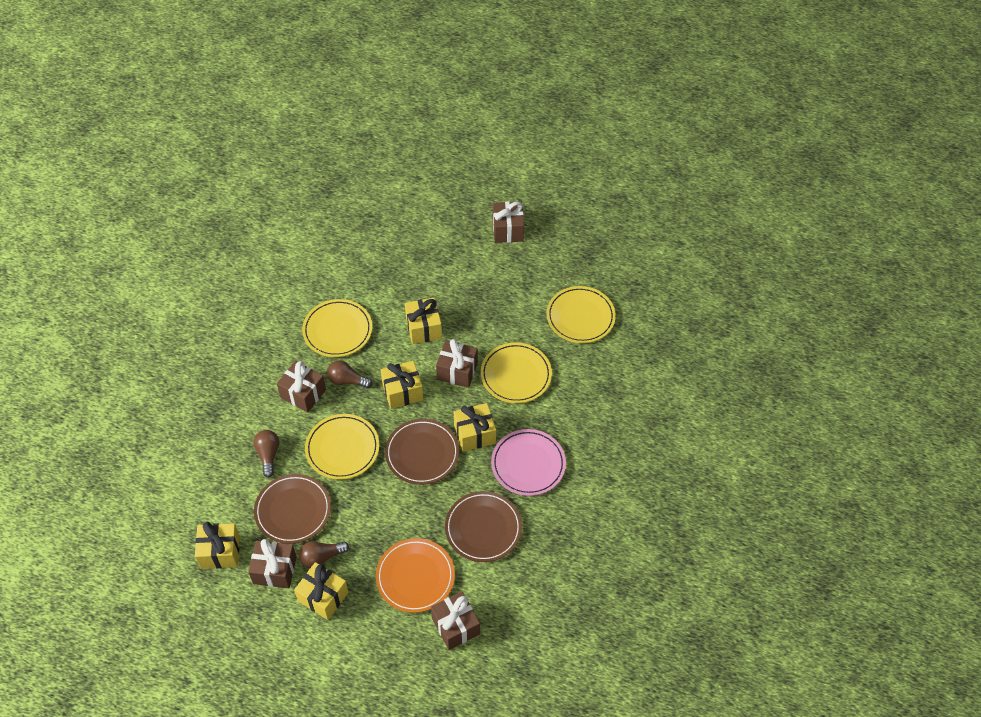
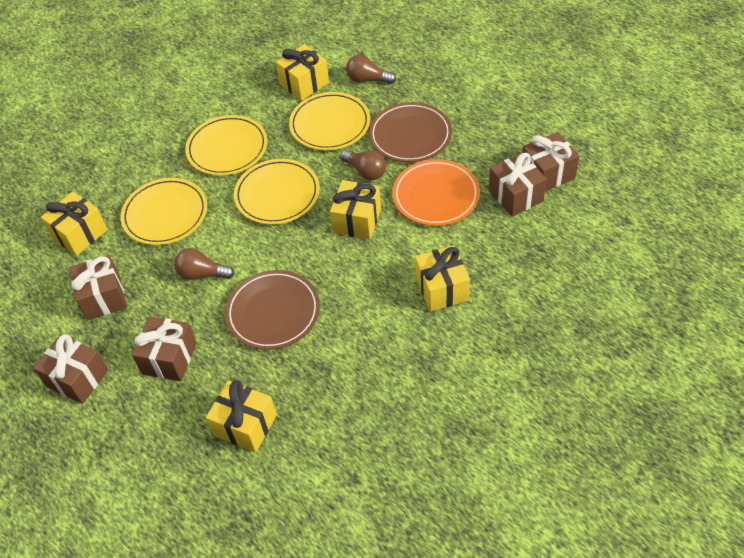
brown plate: 3 -> 2
pink plate: 1 -> 0

